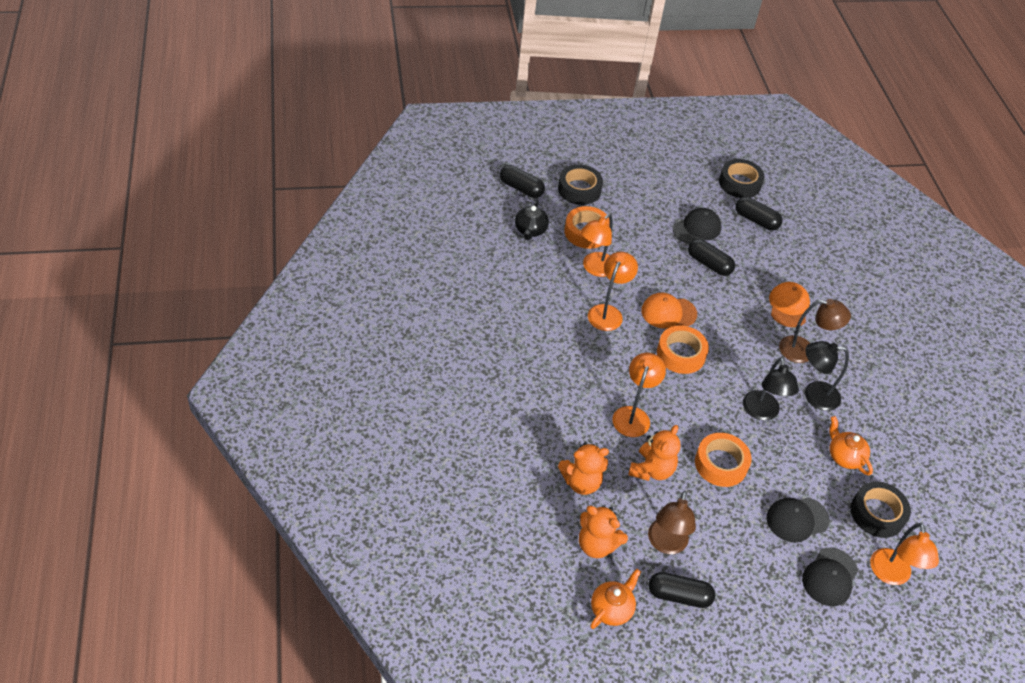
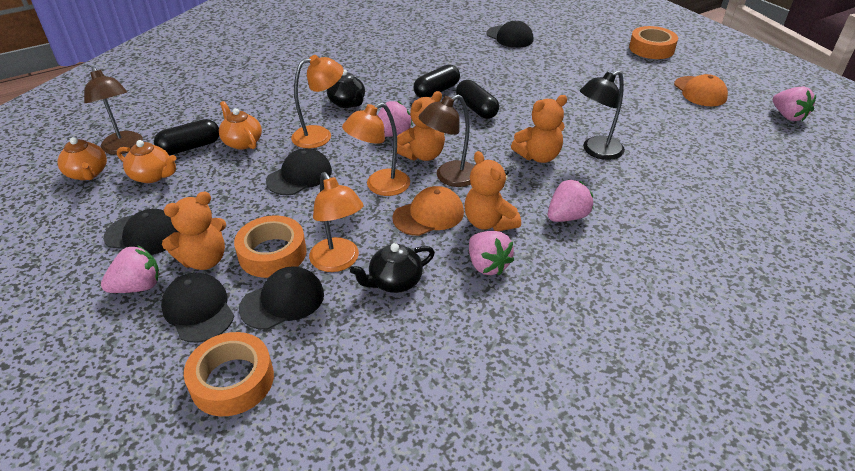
black cap: 3 -> 5
black capsule: 4 -> 3
black lamp: 2 -> 1
black tape: 3 -> 0
black teapot: 1 -> 2
orange lamp: 4 -> 3
orange teapot: 2 -> 3
orange teddy bear: 3 -> 4
pink strawberry: 0 -> 5

